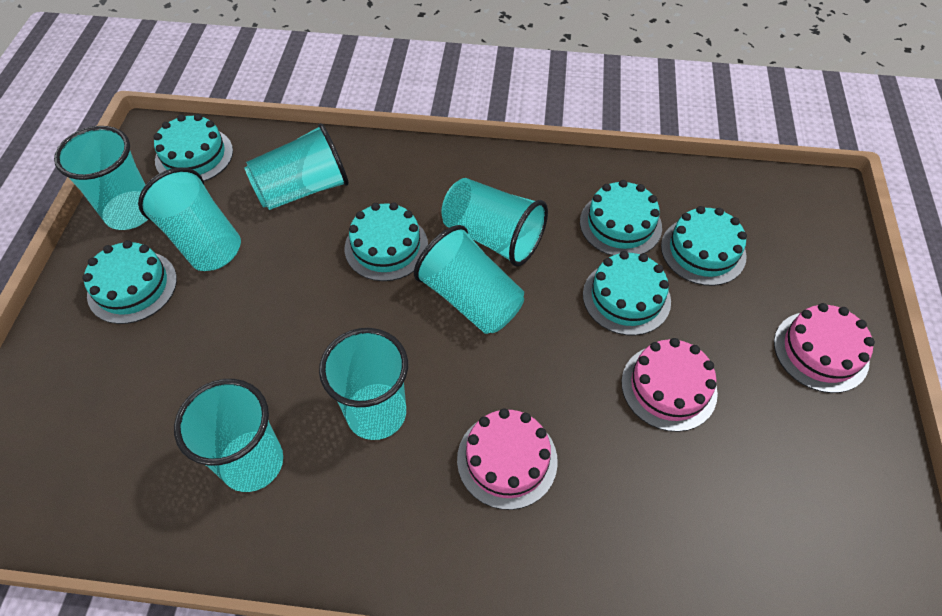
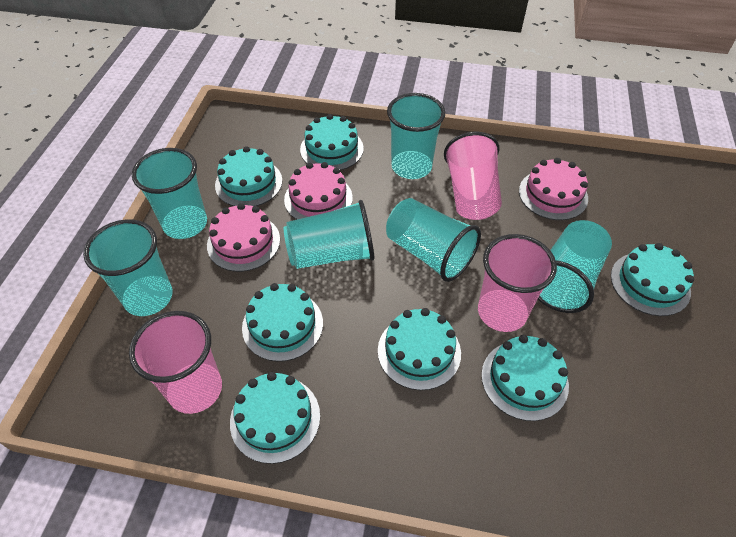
pink cup: 0 -> 3
turquoise cake: 6 -> 7
turquoise cup: 7 -> 6

